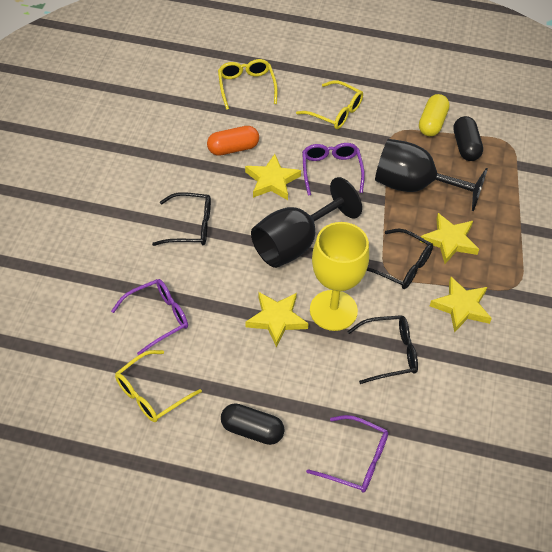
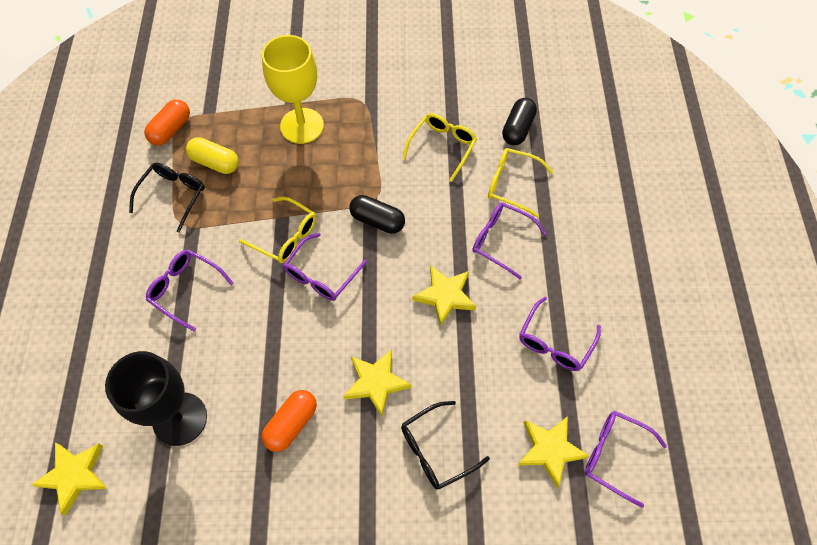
black glasses: 3 -> 2
black goblet: 2 -> 1
orange capsule: 1 -> 2
purple glasses: 3 -> 5

